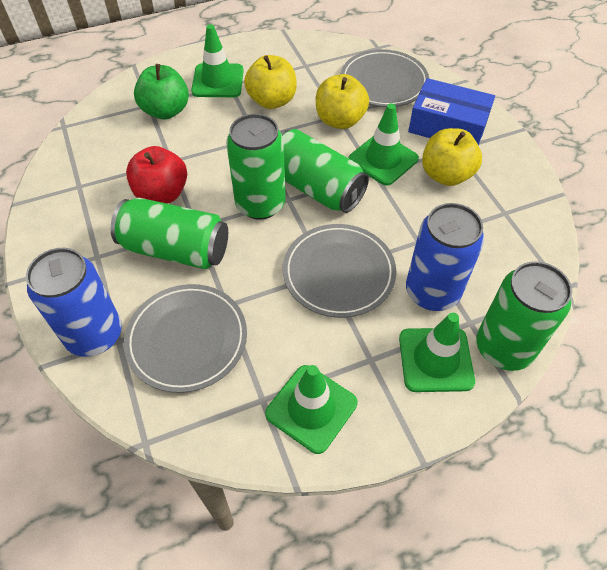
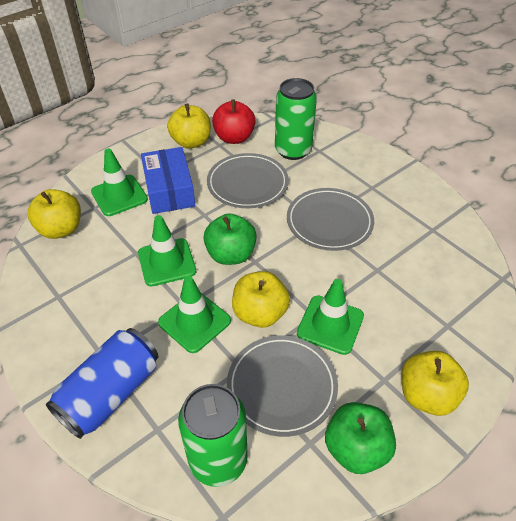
blue can: 2 -> 1
green apple: 1 -> 2
green can: 4 -> 2
yellow apple: 3 -> 4

